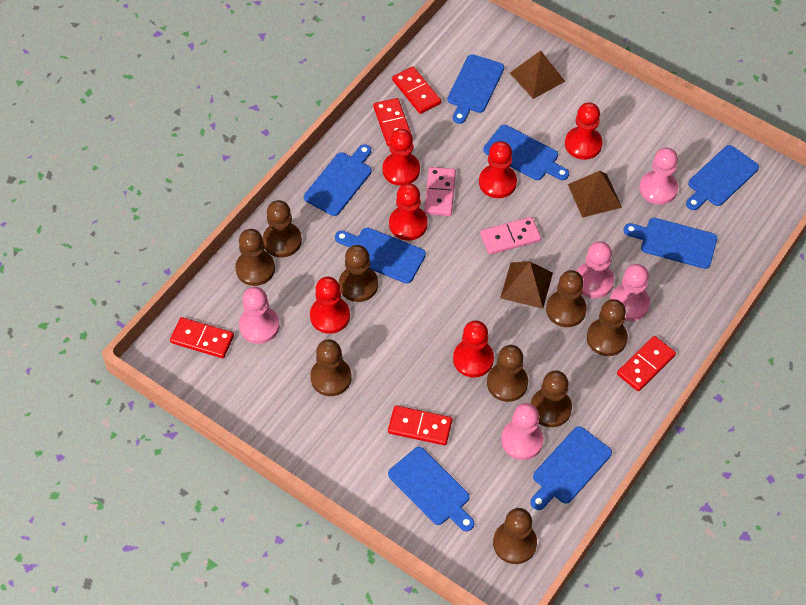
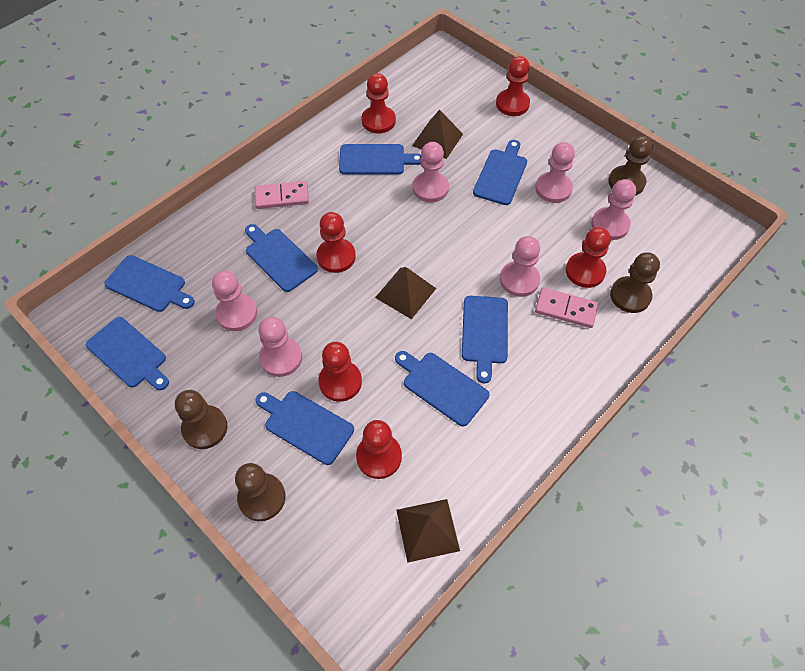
brown pawn: 9 -> 4
pink pawn: 5 -> 6
red domino: 5 -> 0

